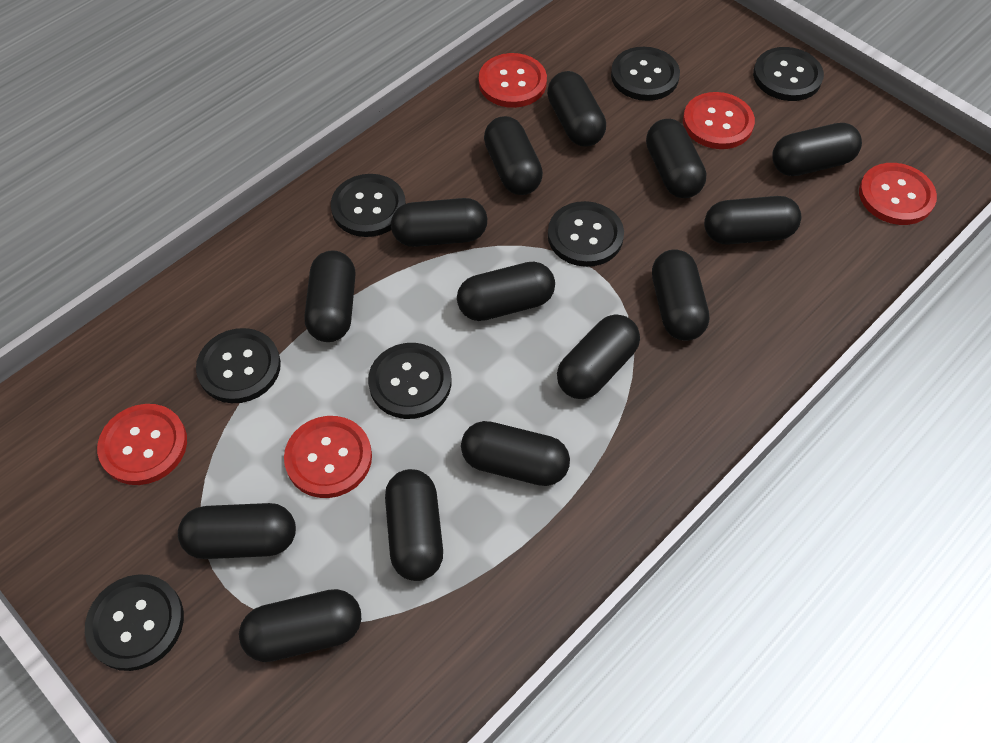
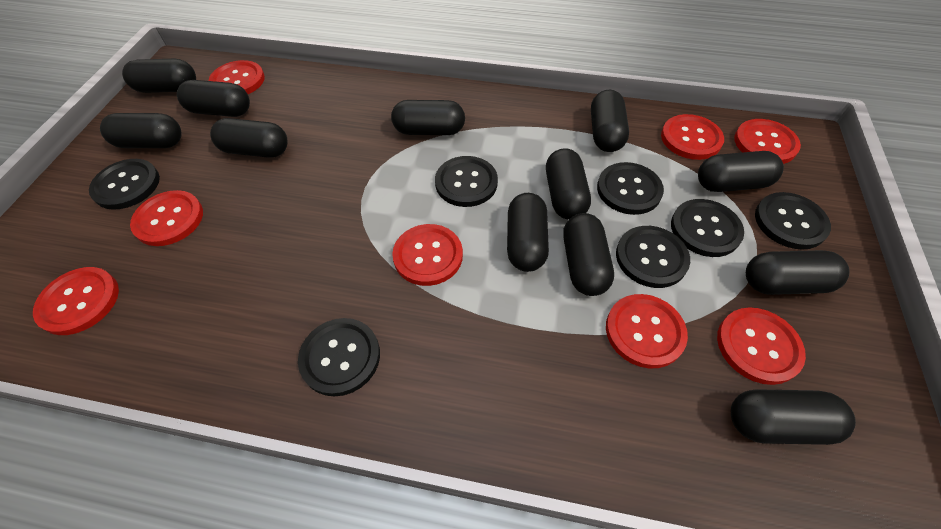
black capsule: 14 -> 12
red button: 5 -> 8

